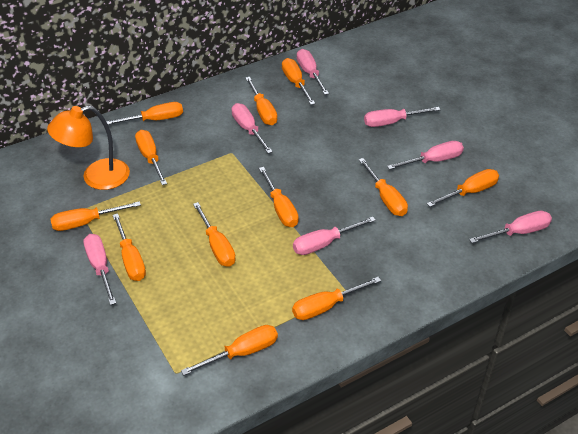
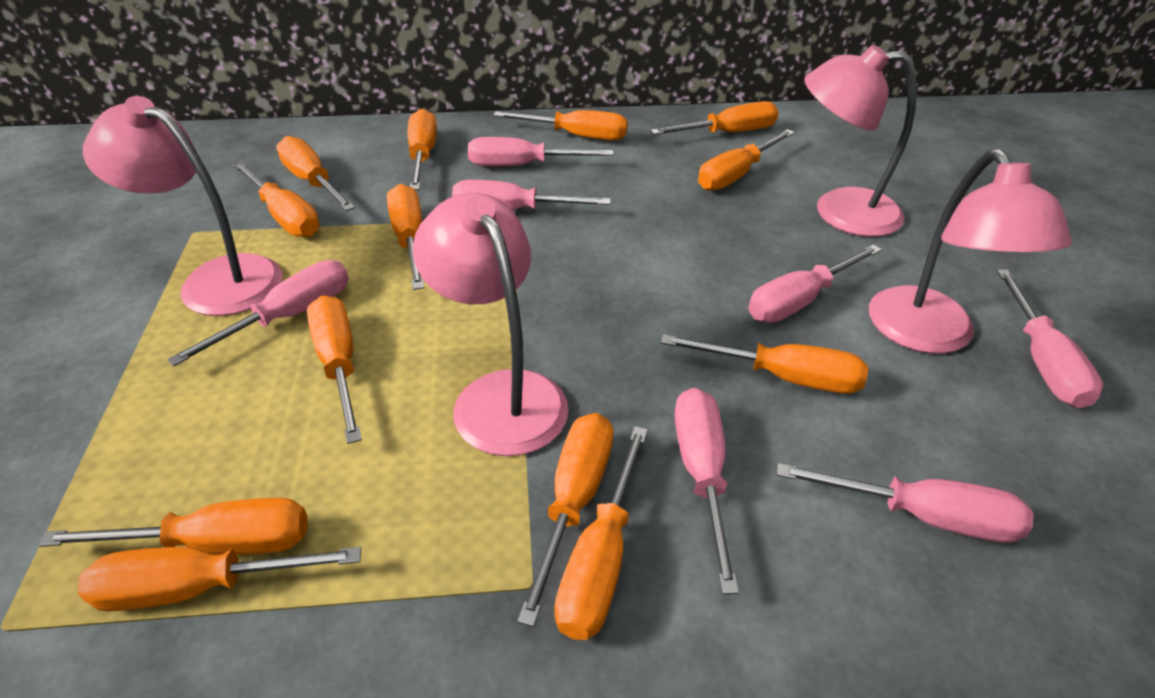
orange lamp: 1 -> 0
orange screwdriver: 12 -> 13
pink lamp: 0 -> 4

